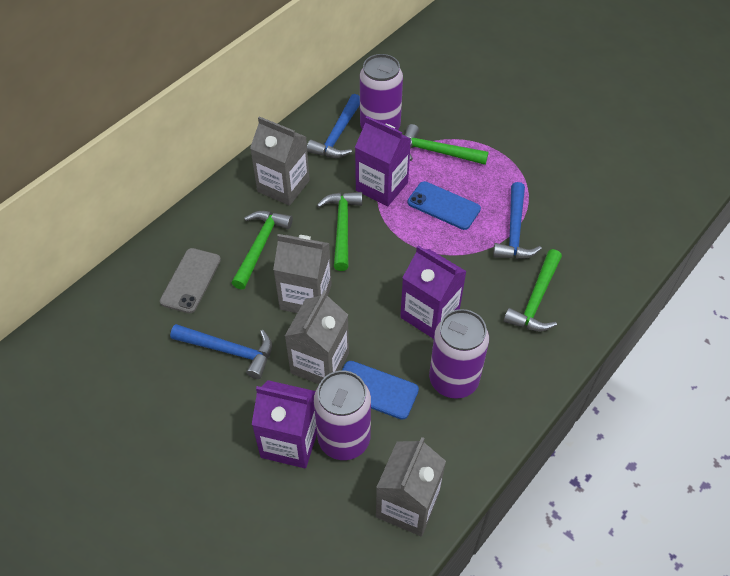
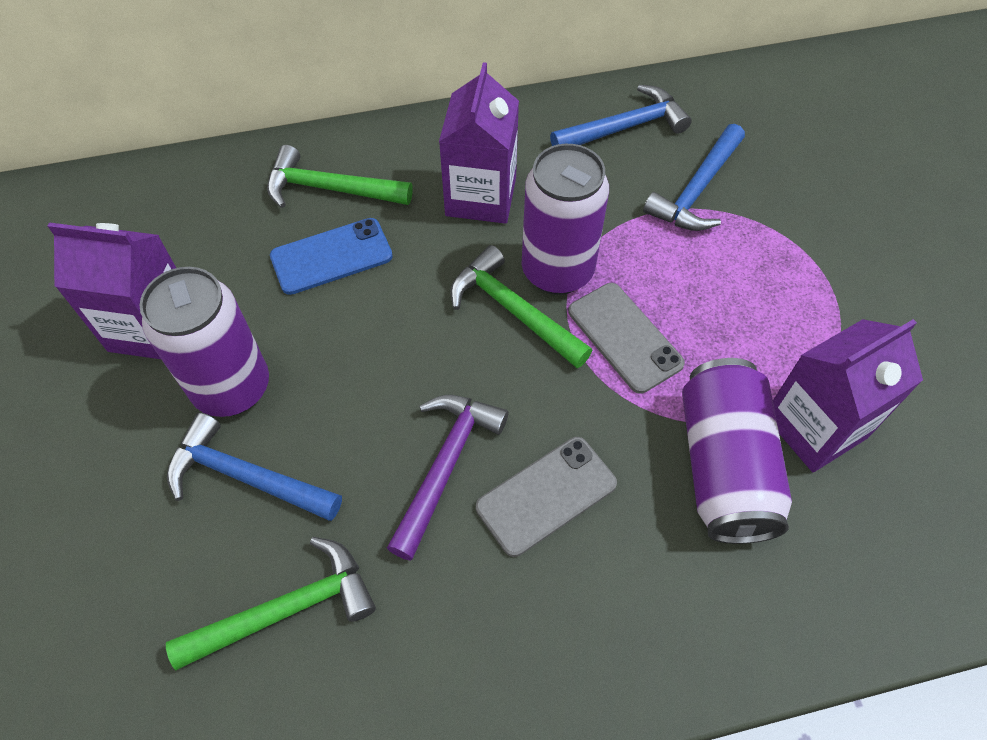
blue phone: 2 -> 1
green hammer: 4 -> 3
grey carton: 4 -> 0
grey phone: 1 -> 2
purple hammer: 0 -> 1

